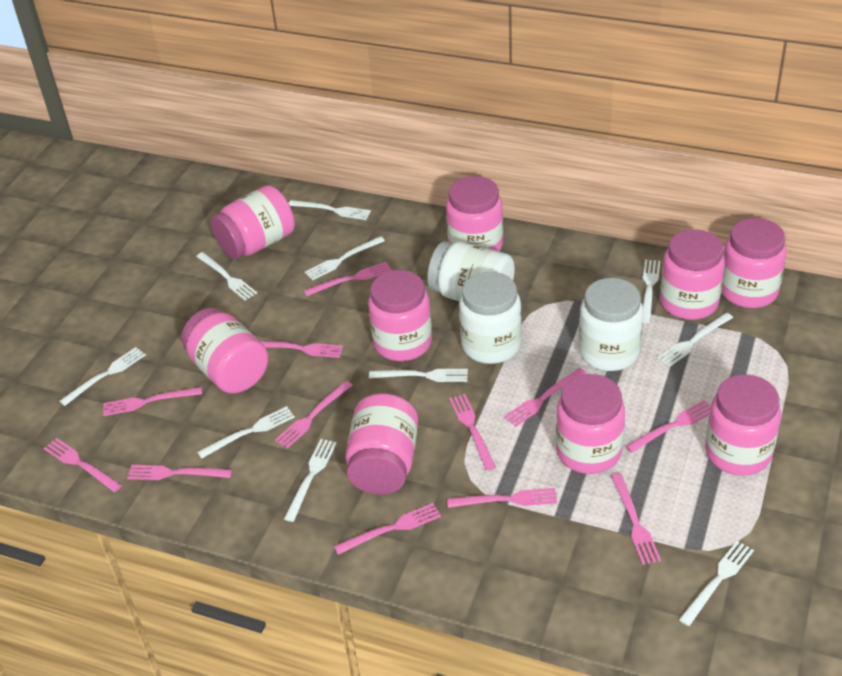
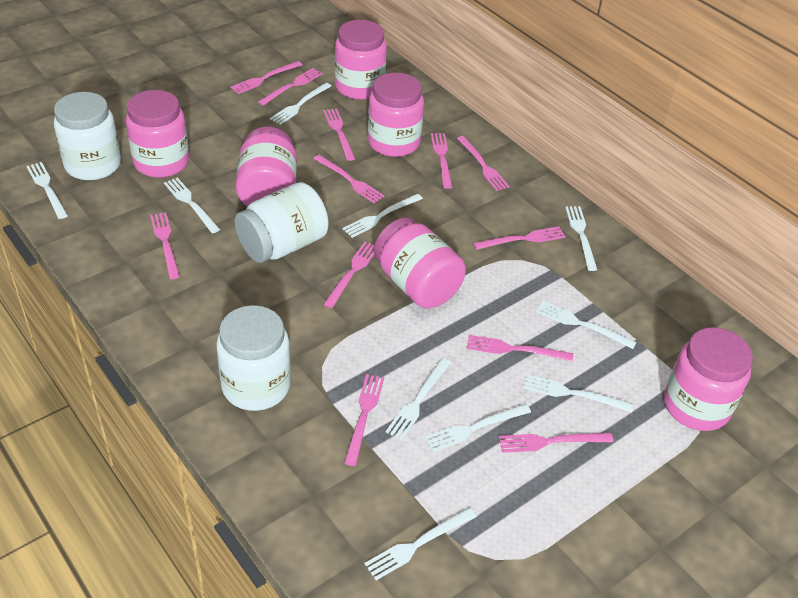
pink jar: 9 -> 6

